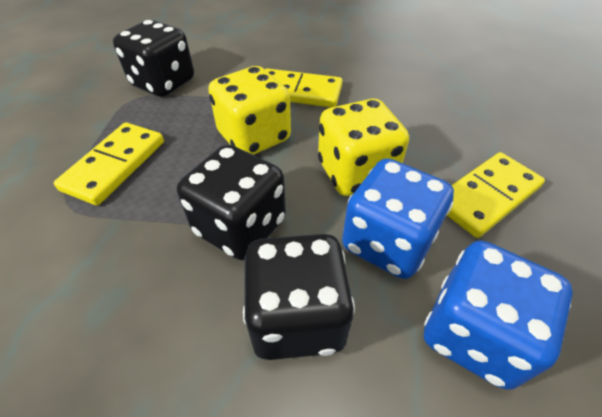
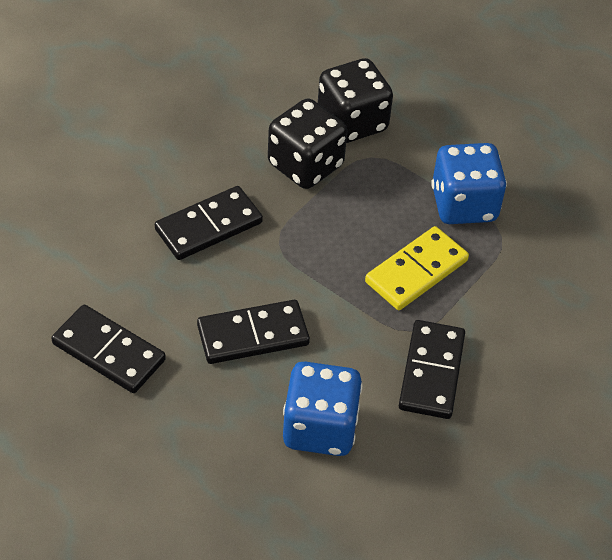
black dice: 3 -> 2
black domino: 0 -> 4
yellow dice: 2 -> 0
yellow domino: 3 -> 1

